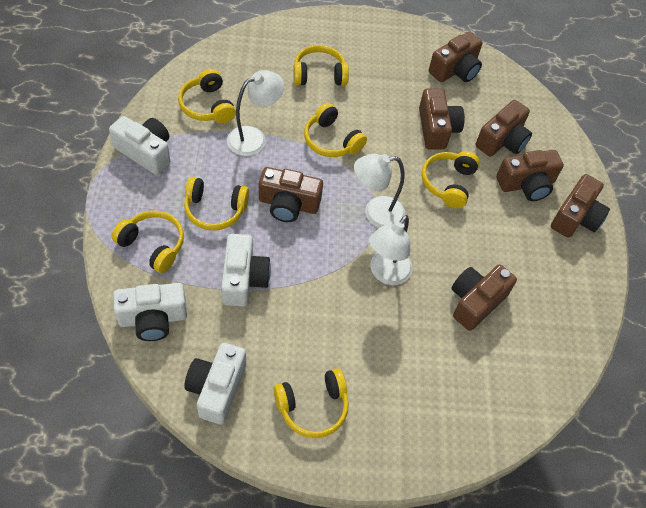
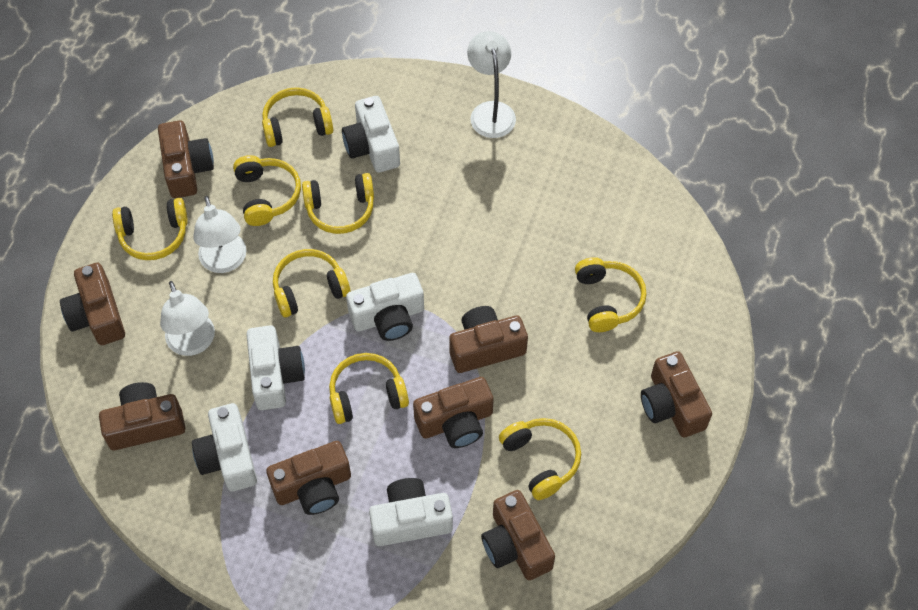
brown camera: 7 -> 8
white camera: 4 -> 5
yellow headphones: 7 -> 8

